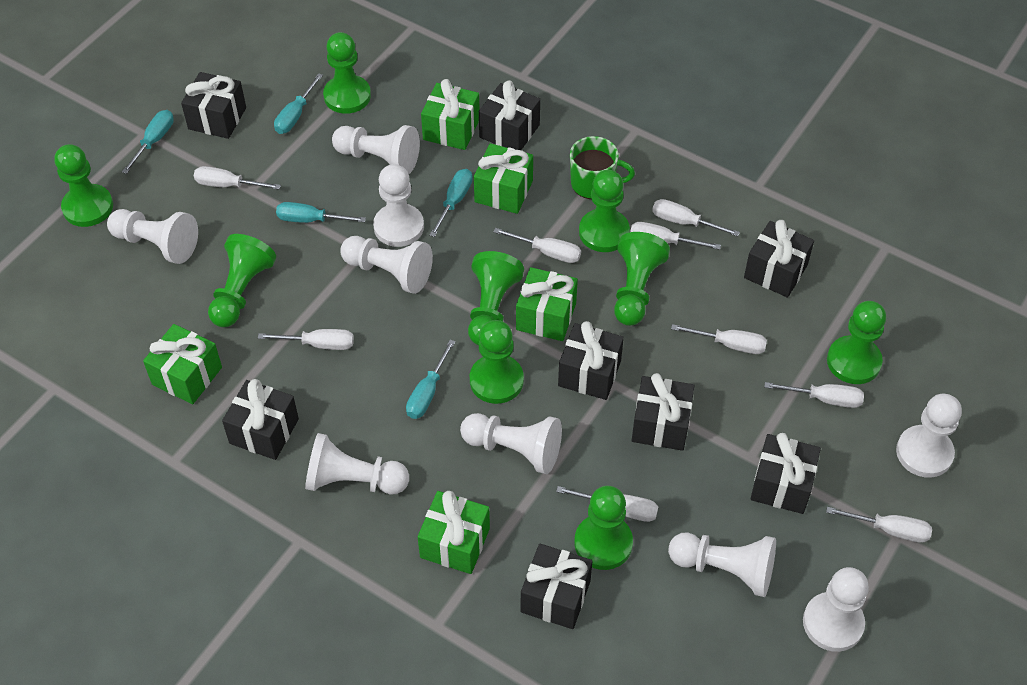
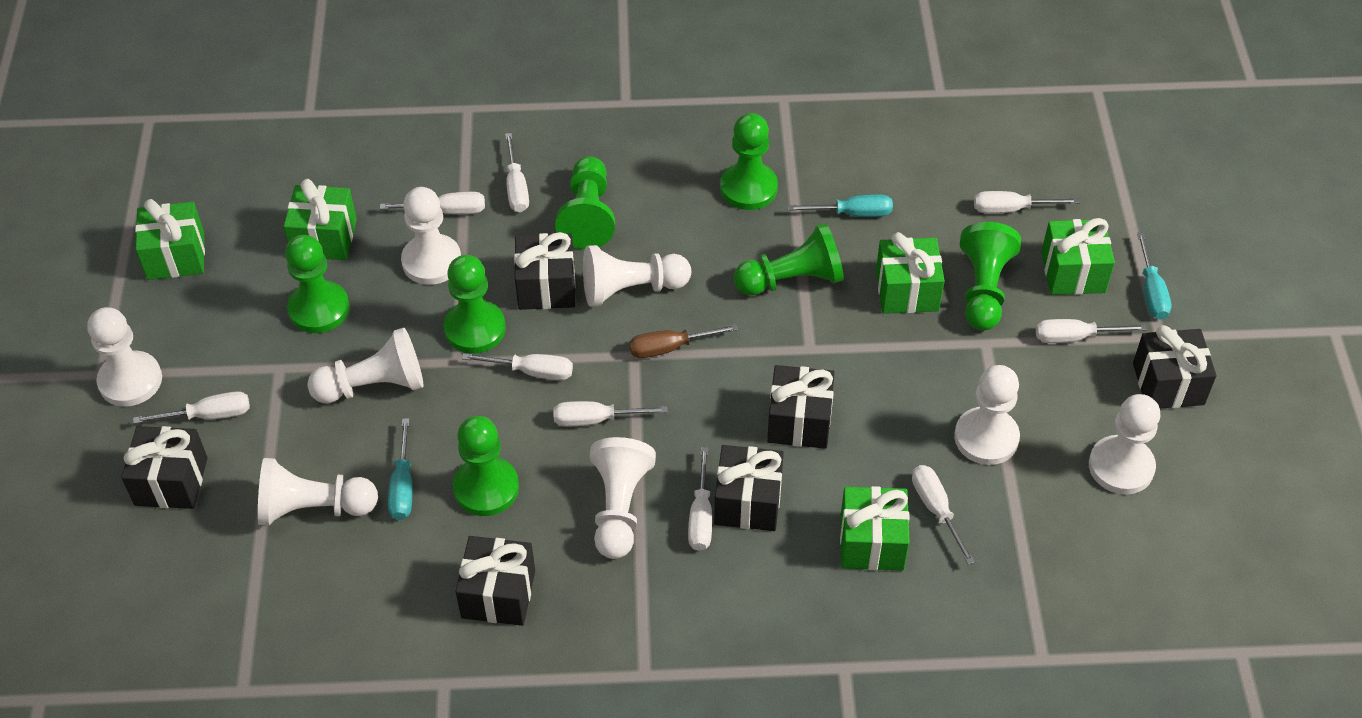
black gift: 8 -> 6
brown screwdriver: 0 -> 1
green mug: 1 -> 0
green pawn: 9 -> 7
turquoise screwdriver: 5 -> 3
white pawn: 9 -> 8

